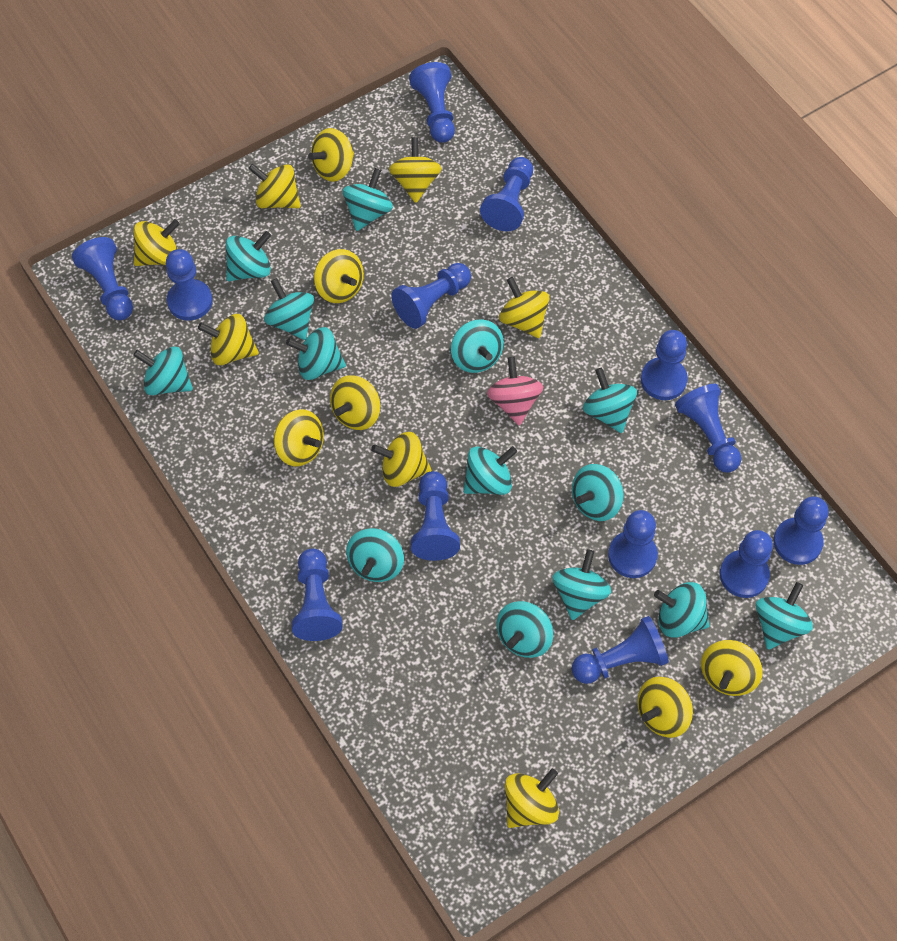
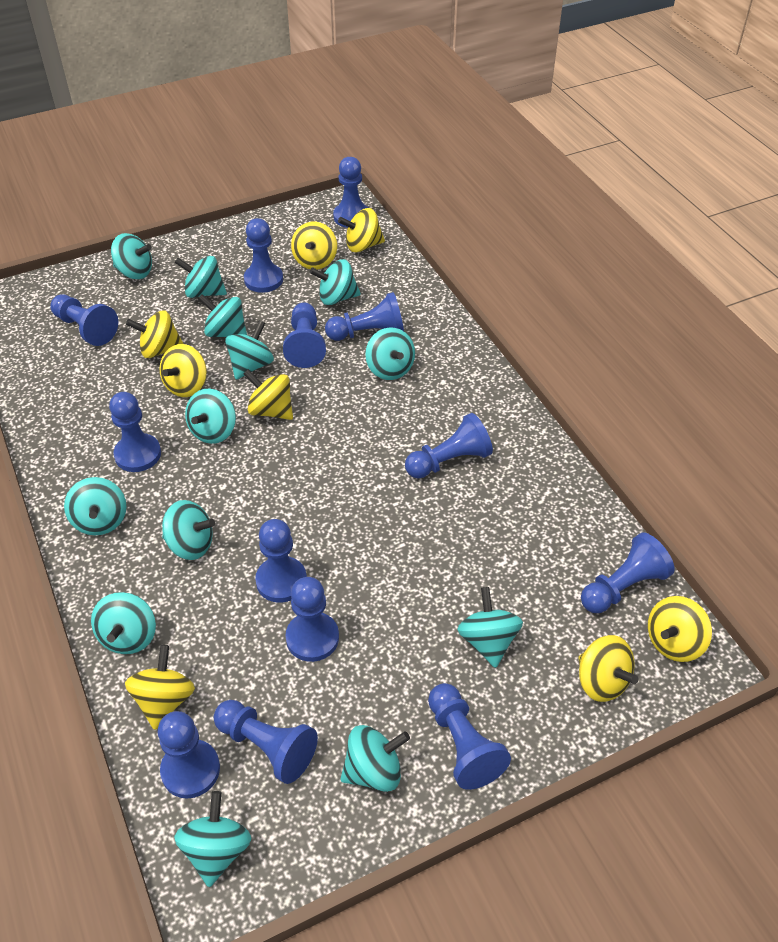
pink spinning top: 1 -> 0
turquoise spinning top: 14 -> 13
yellow spinning top: 13 -> 8

